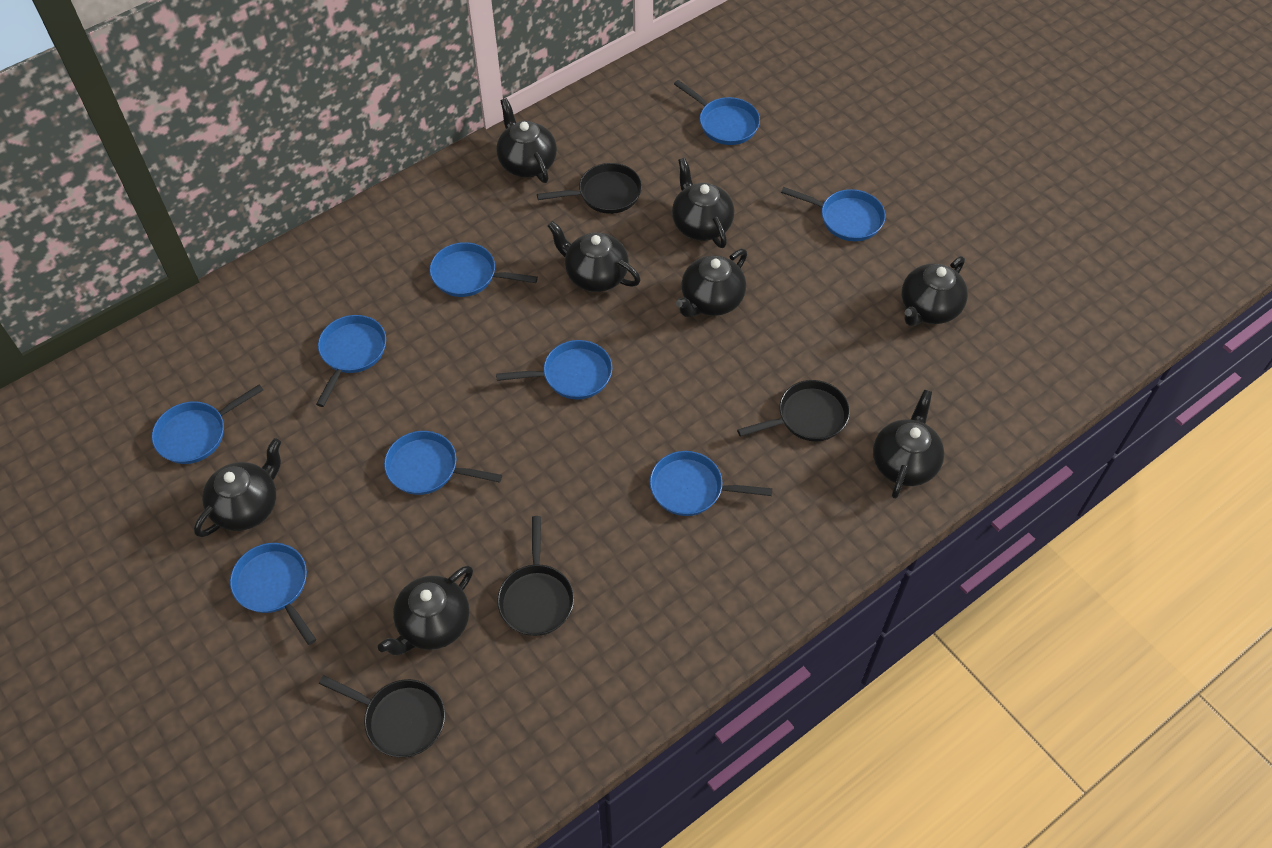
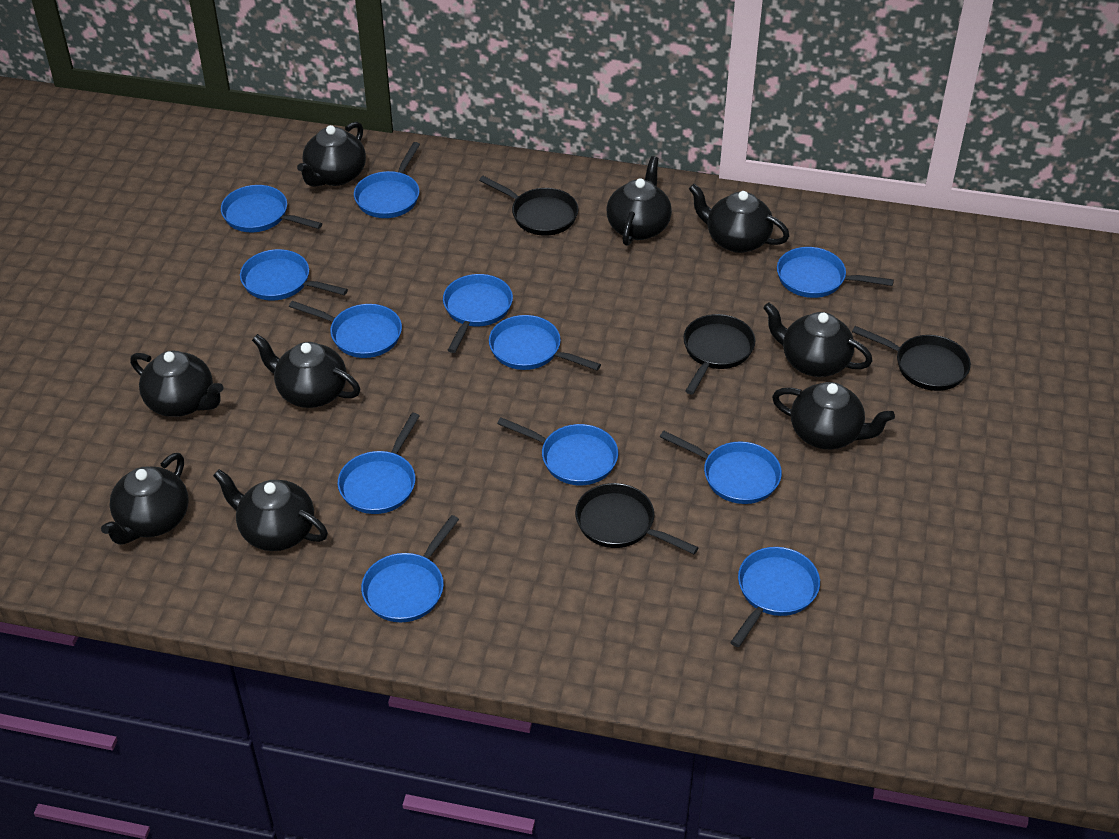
black teapot: 8 -> 9
blue pan: 9 -> 12

